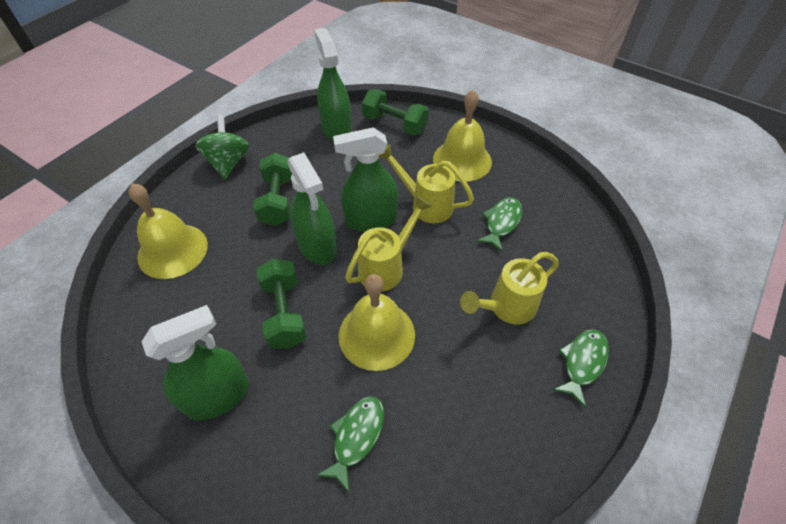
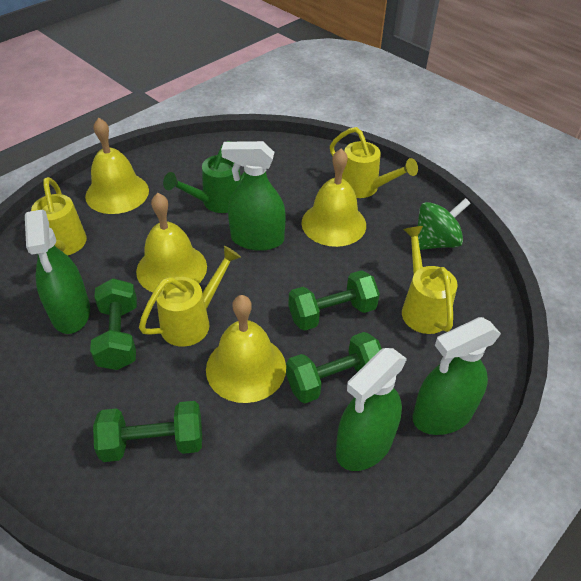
green dumbbell: 3 -> 4
green fish: 3 -> 0
green watering can: 0 -> 1
yellow bell: 3 -> 4
yellow watering can: 3 -> 4

